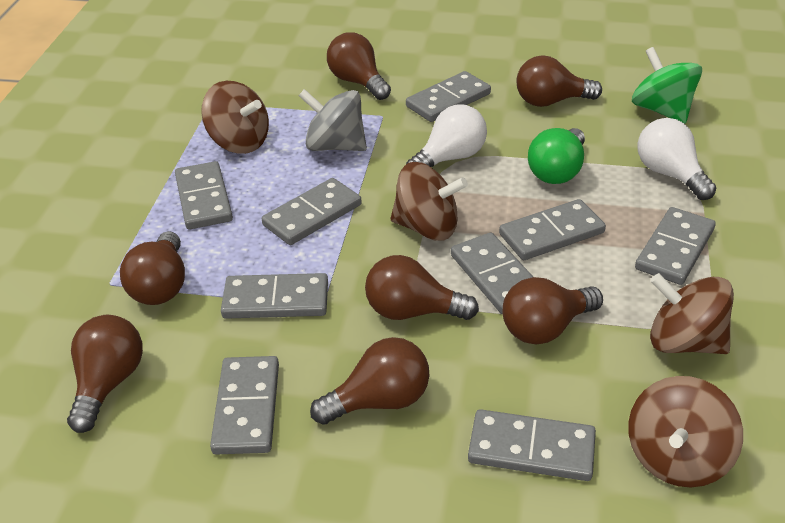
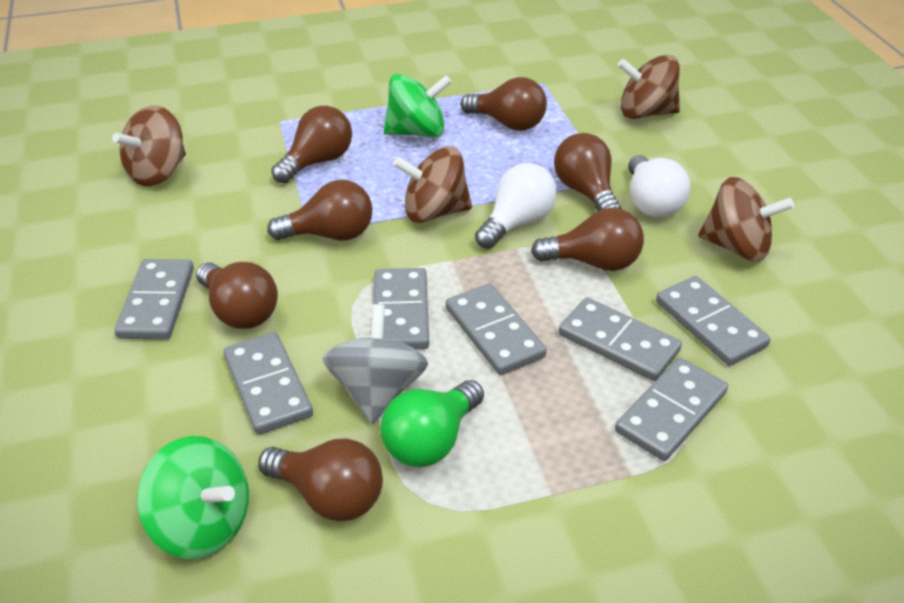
green spinning top: 1 -> 2
grey domino: 9 -> 7

